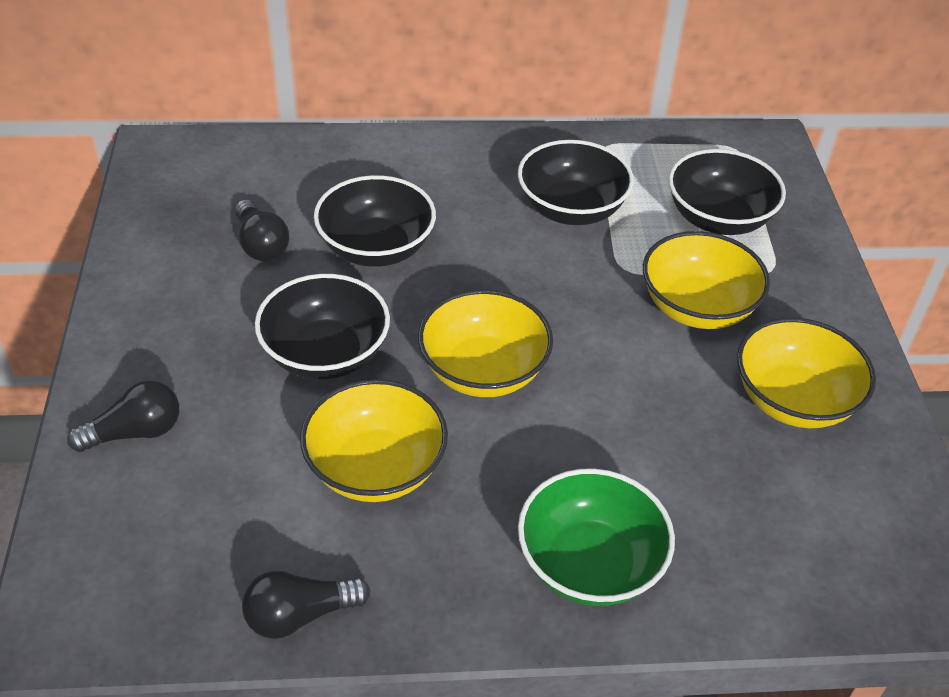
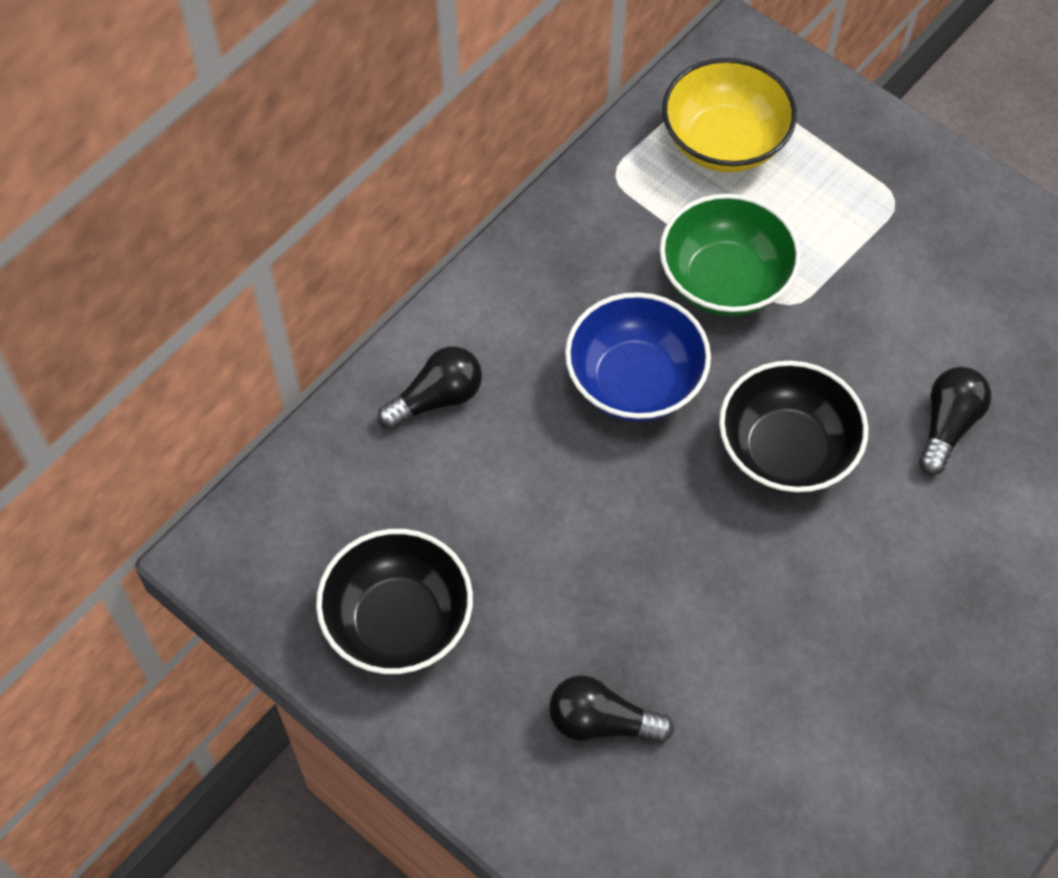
black bowl: 4 -> 2
blue bowl: 0 -> 1
yellow bowl: 4 -> 1

